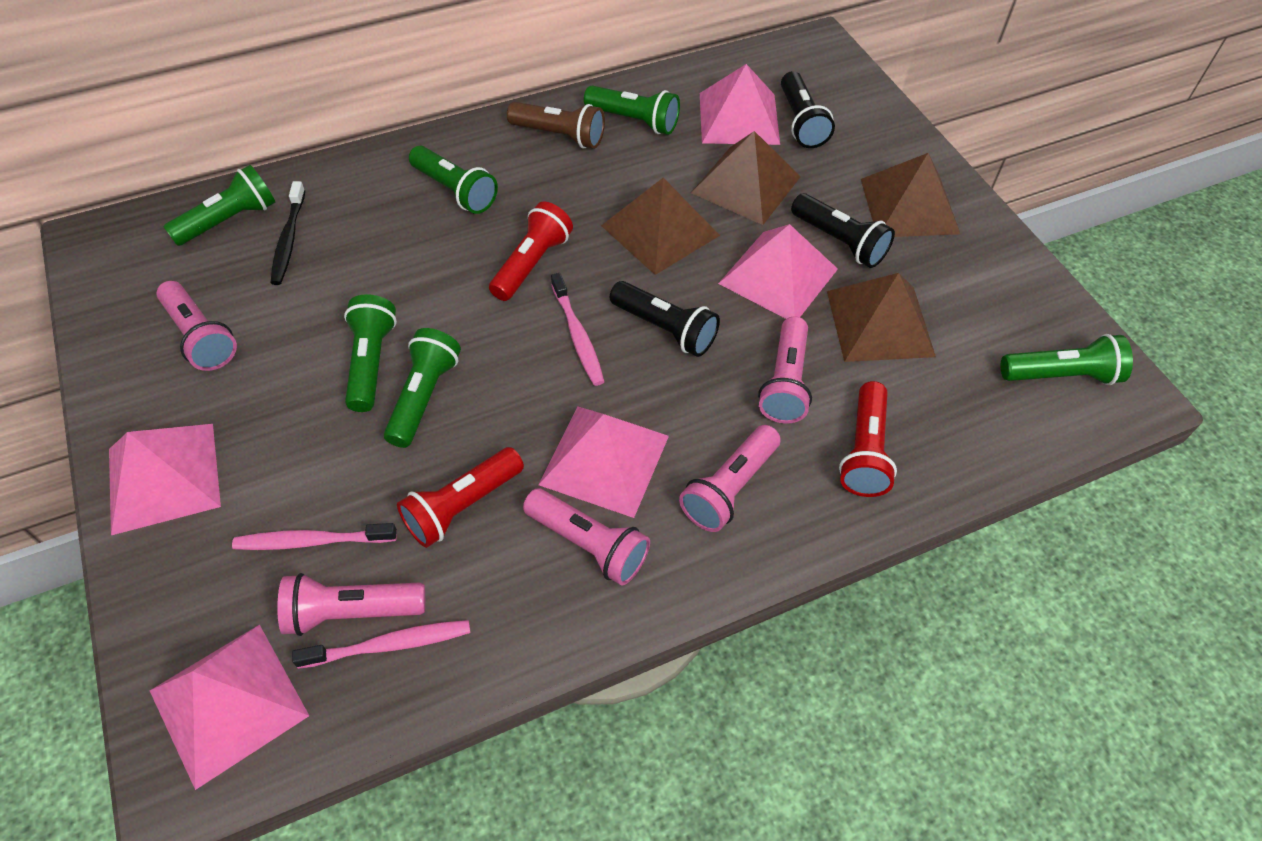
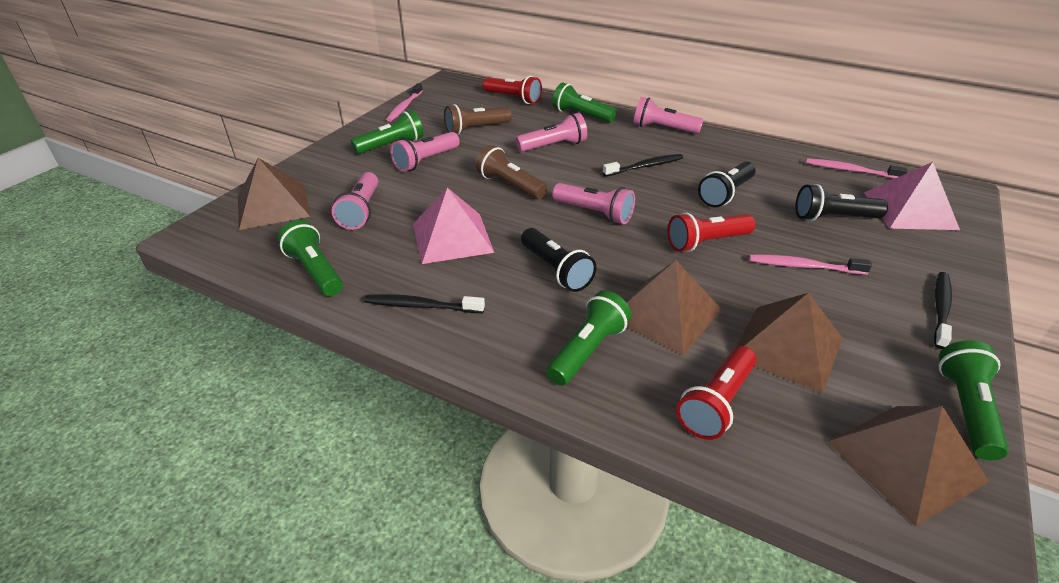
black toothbrush: 1 -> 3
brown flashlight: 1 -> 2
green flashlight: 6 -> 5
pink pyramid: 5 -> 2

